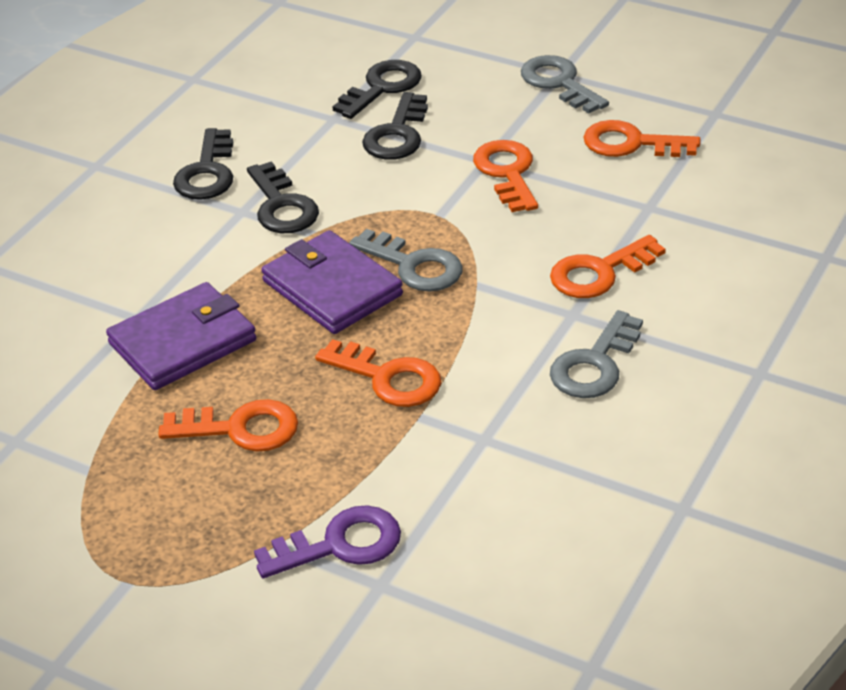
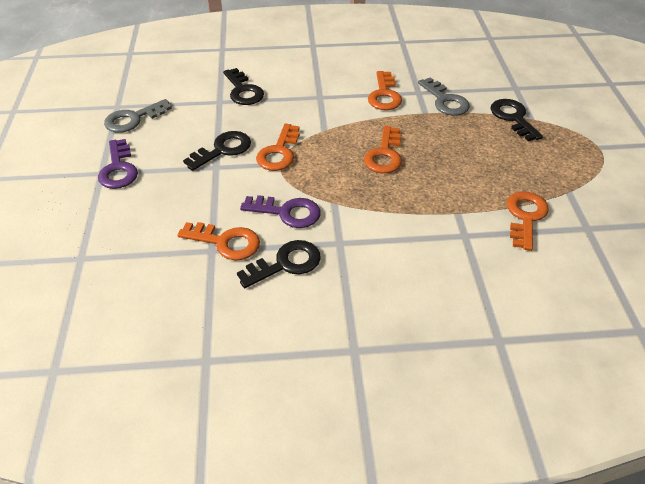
grey key: 3 -> 2
purple key: 1 -> 2
purple wallet: 2 -> 0

